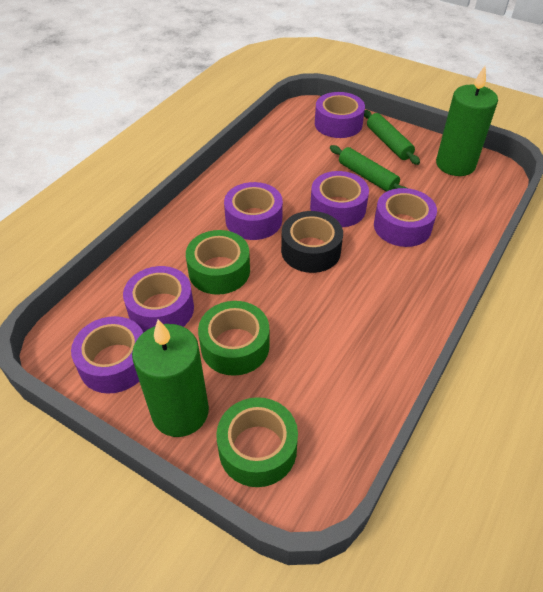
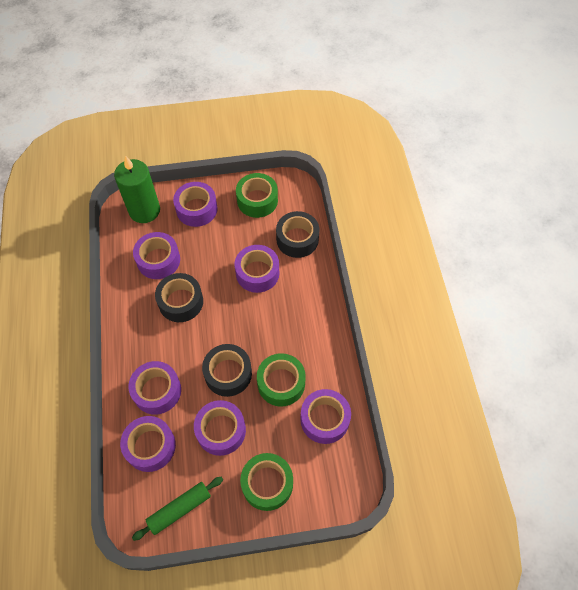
black tape: 1 -> 3
green candle: 2 -> 1
green rolling pin: 2 -> 1
purple tape: 6 -> 7

